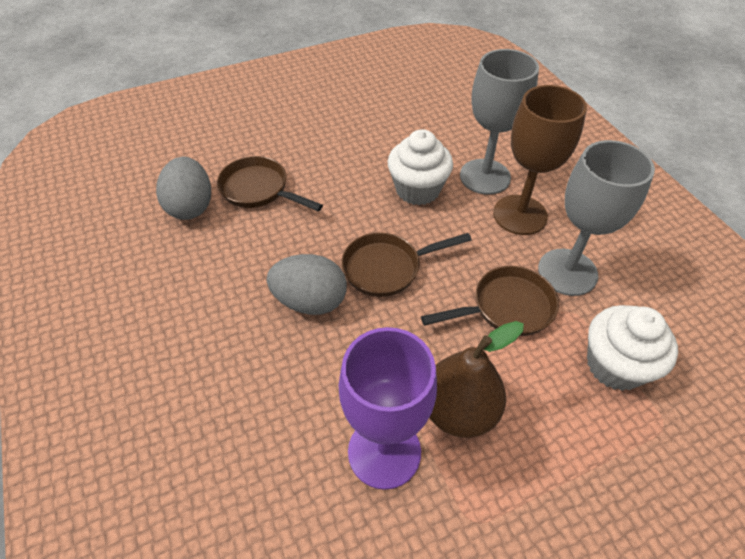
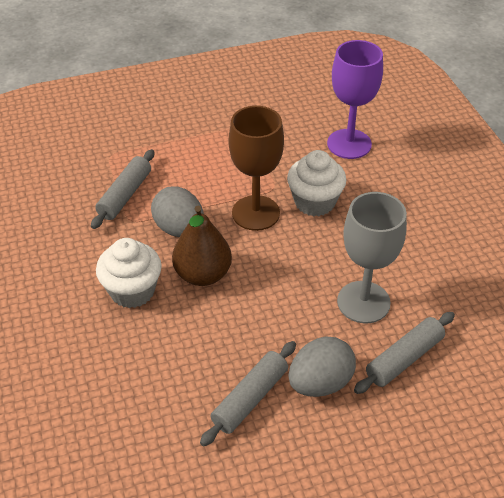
brown pan: 3 -> 0
grey goblet: 2 -> 1
grey rolling pin: 0 -> 3

